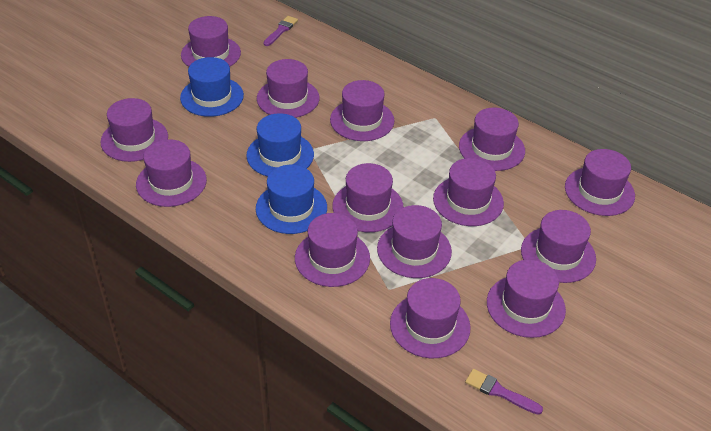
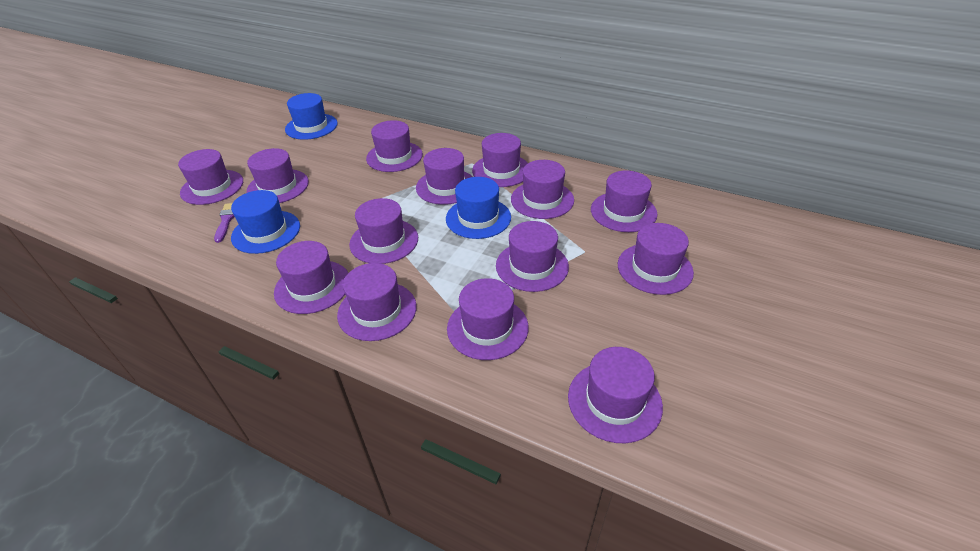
purple brush: 2 -> 1

